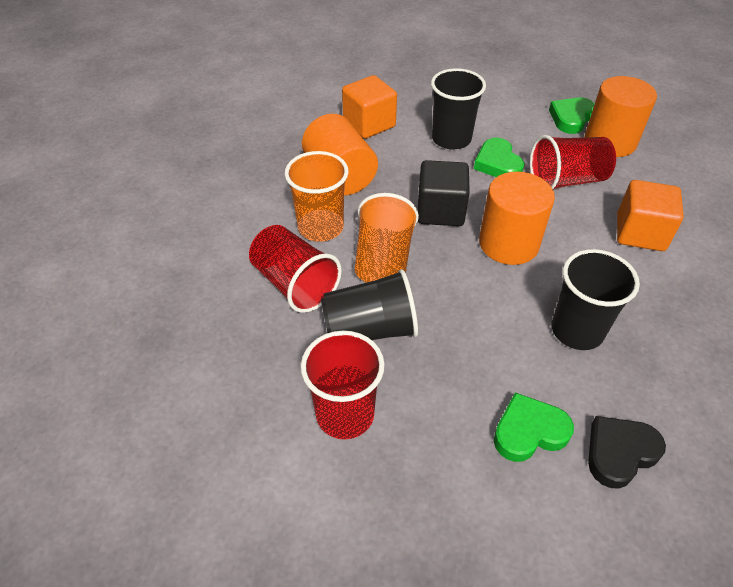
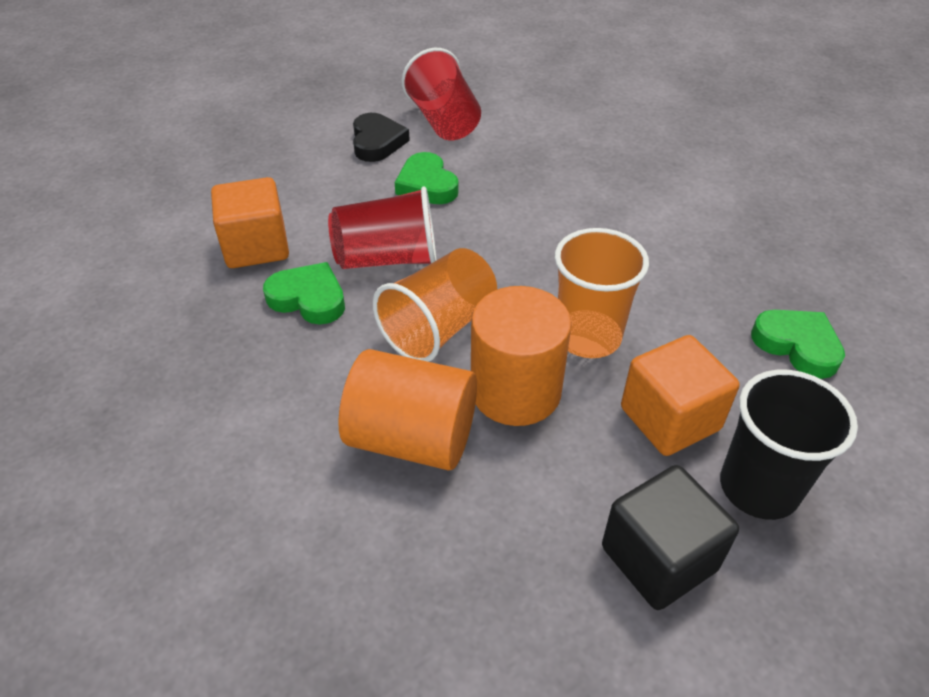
black cup: 3 -> 1
orange cylinder: 3 -> 2
red cup: 3 -> 2

